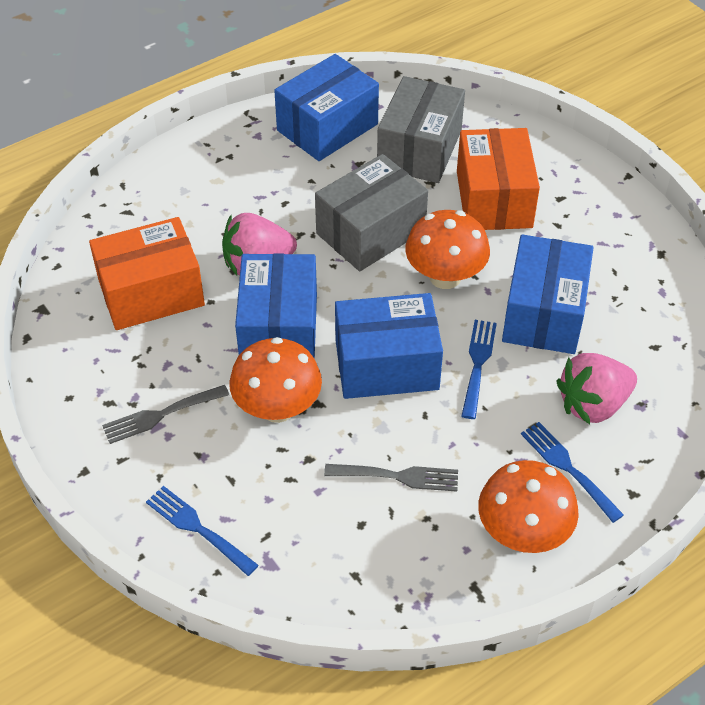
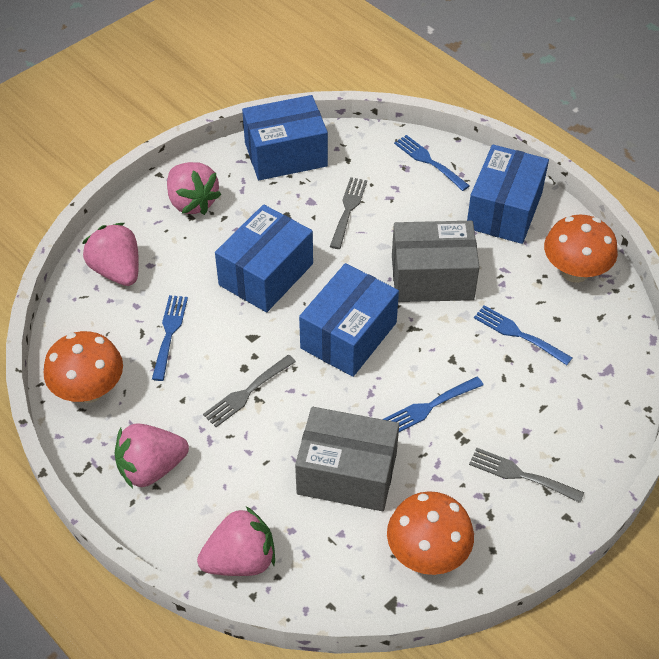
blue fork: 3 -> 4
grey fork: 2 -> 3
orange box: 2 -> 0
pink strawberry: 2 -> 4

